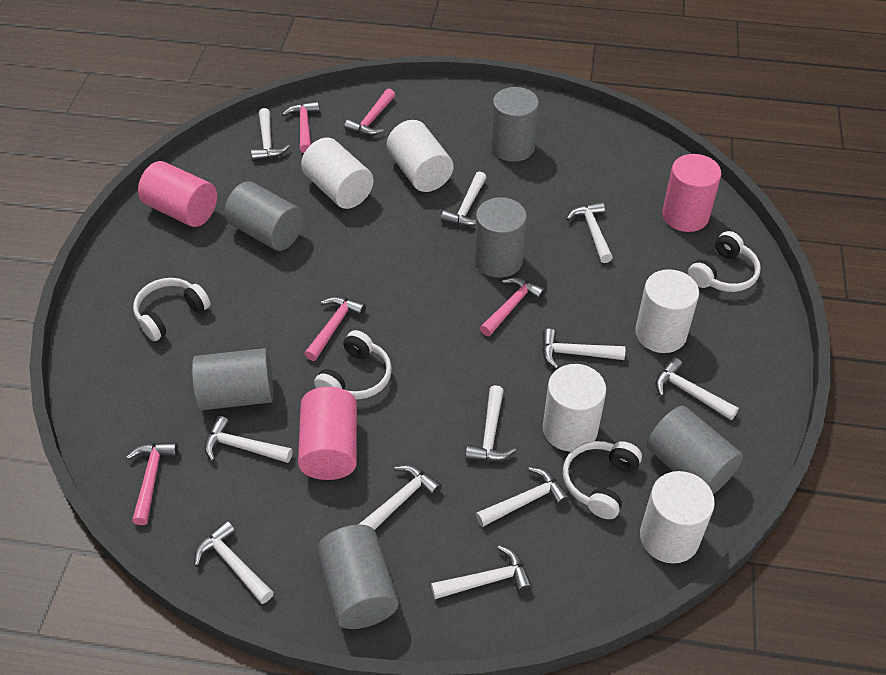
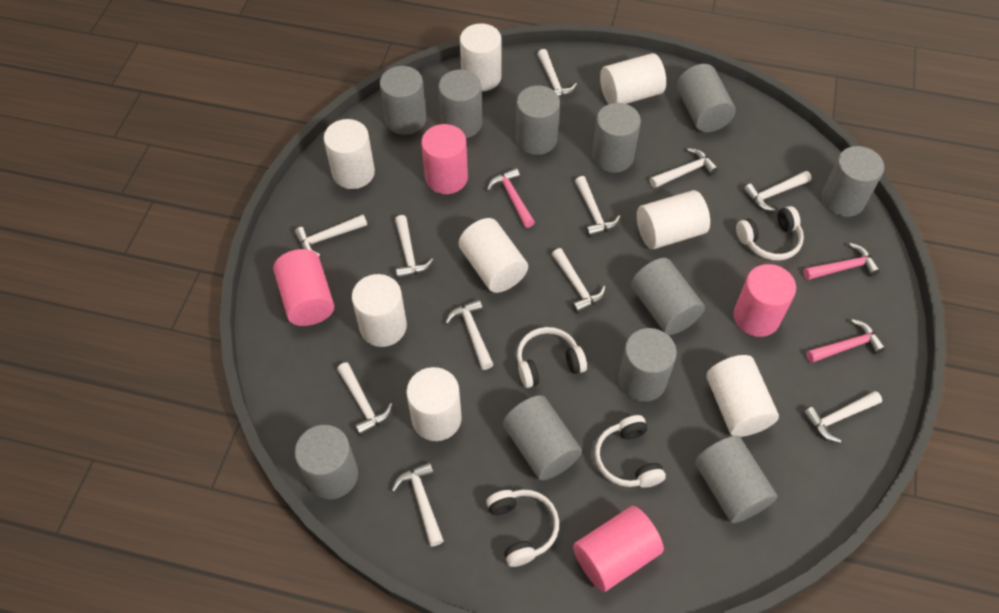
grey cylinder: 6 -> 11
pink cylinder: 3 -> 4
pink hammer: 5 -> 3
white cylinder: 5 -> 8

